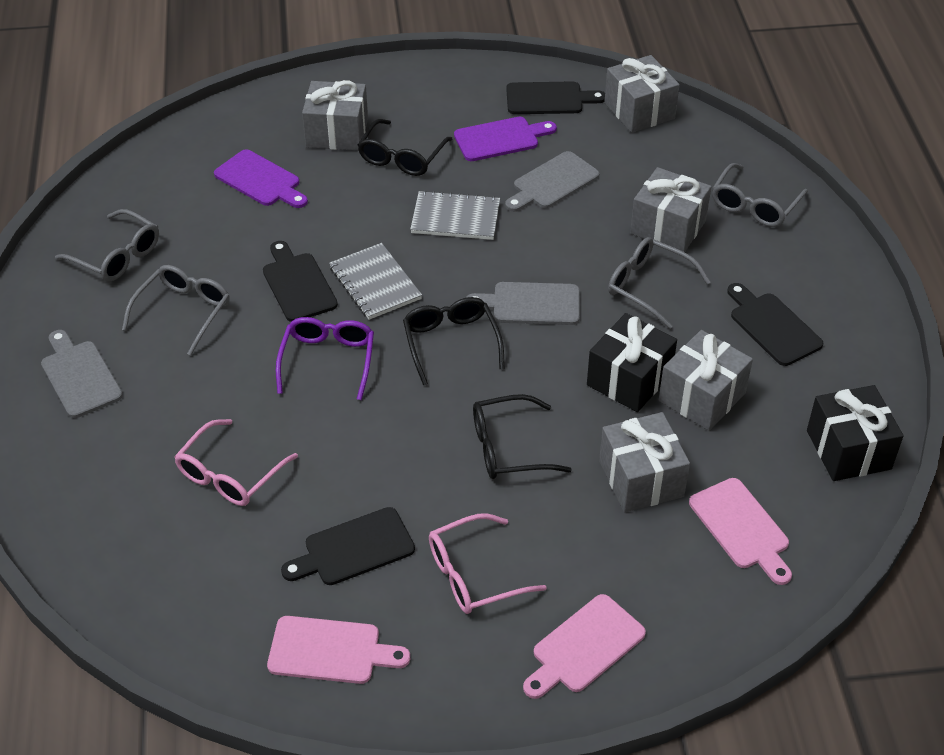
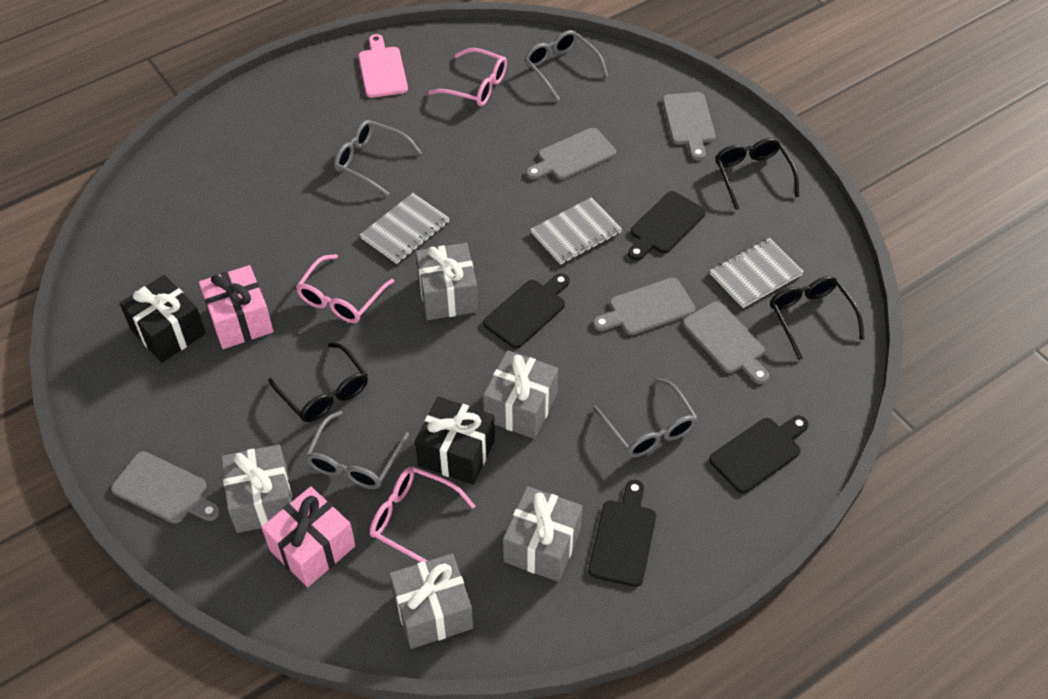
grey cutting board: 3 -> 5
grey notebook: 2 -> 3
pink cutting board: 3 -> 1
pink gift: 0 -> 2
pink glasses: 2 -> 3
purple cutting board: 2 -> 0
purple glasses: 1 -> 0

